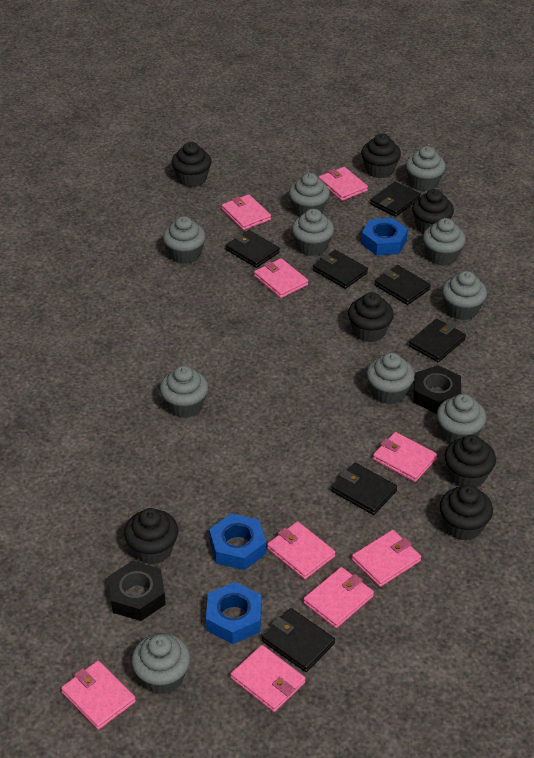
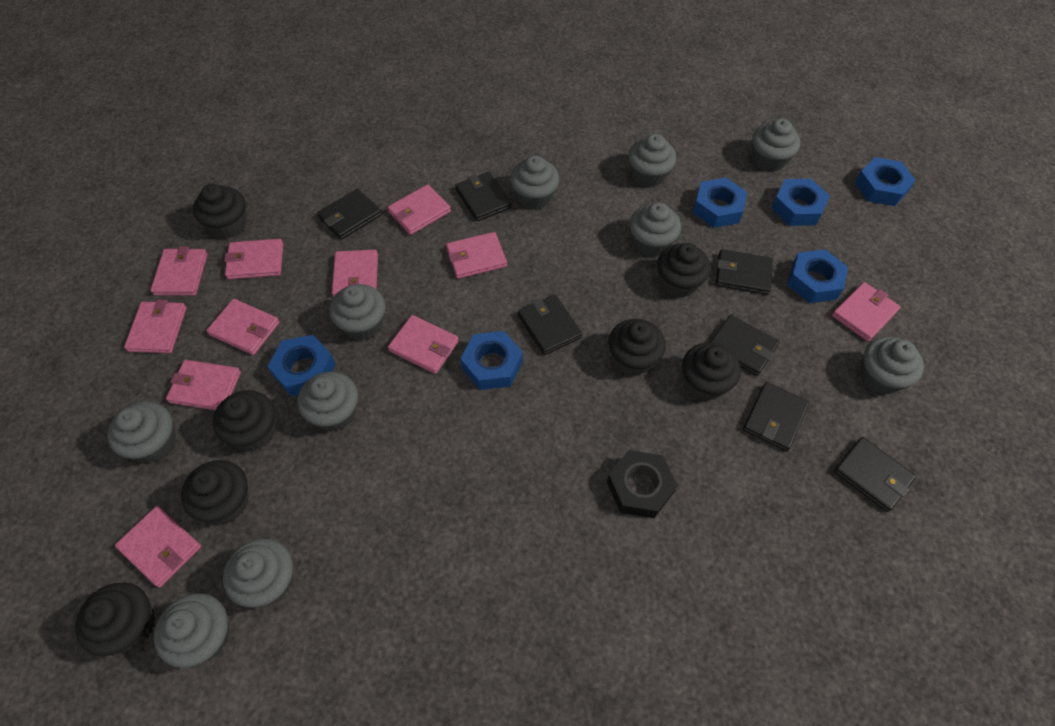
black nut: 2 -> 1
blue nut: 3 -> 6
pink wallet: 9 -> 11

